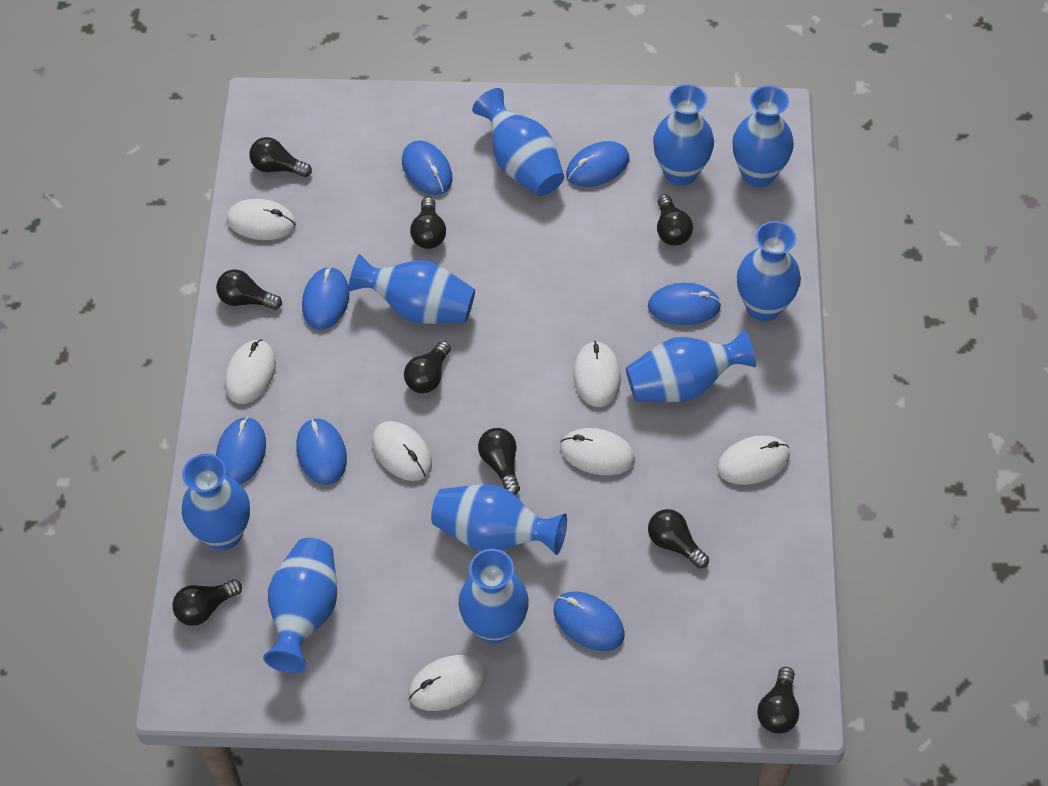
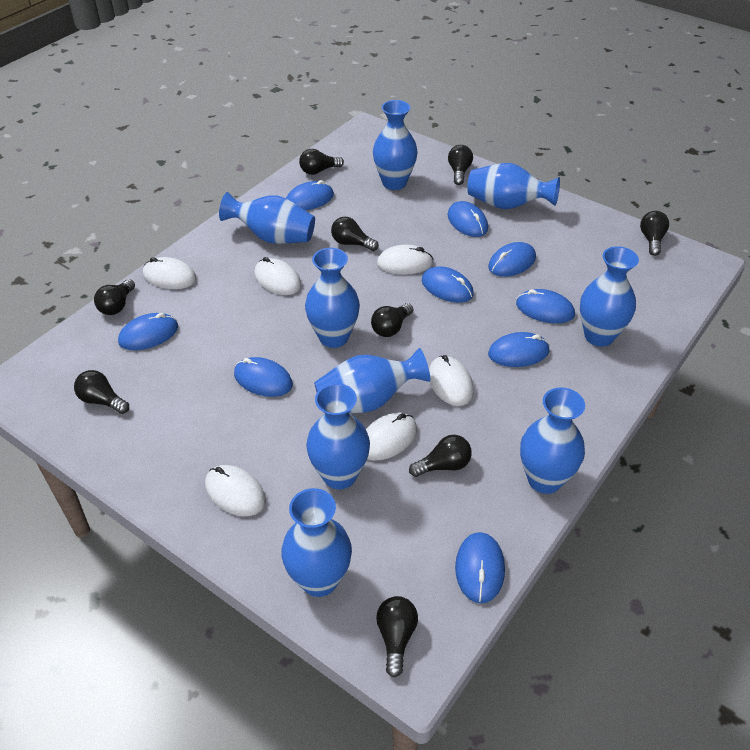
blue mouse: 7 -> 9
blue vase: 10 -> 9
white mouse: 7 -> 6

